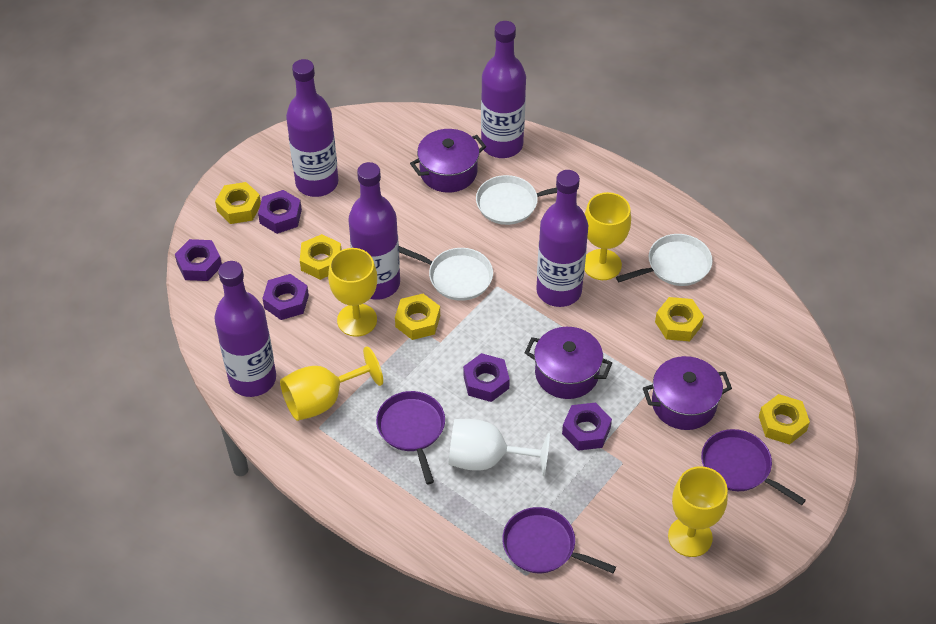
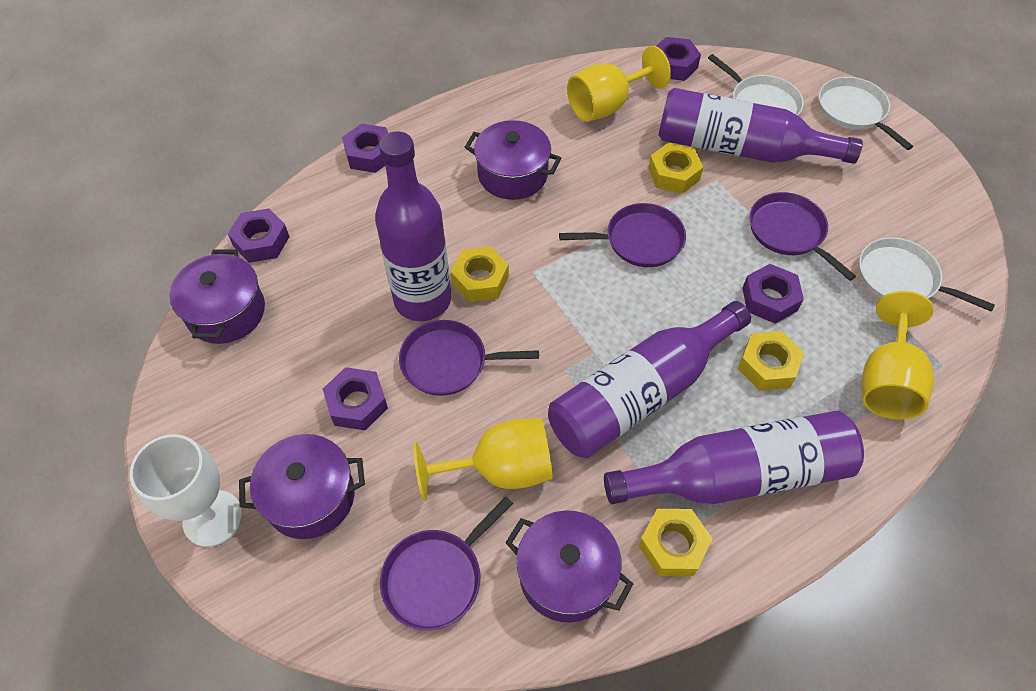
purple bottle: 5 -> 4
purple pan: 3 -> 4
purple pot: 3 -> 4
yellow goblet: 4 -> 3
yellow nut: 5 -> 4

